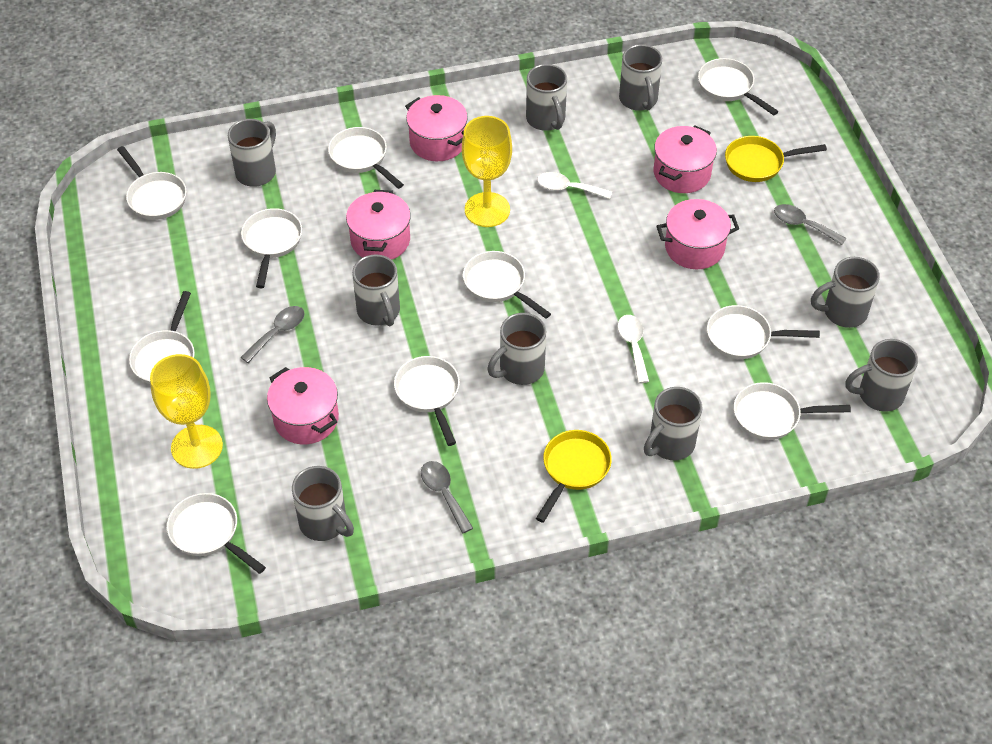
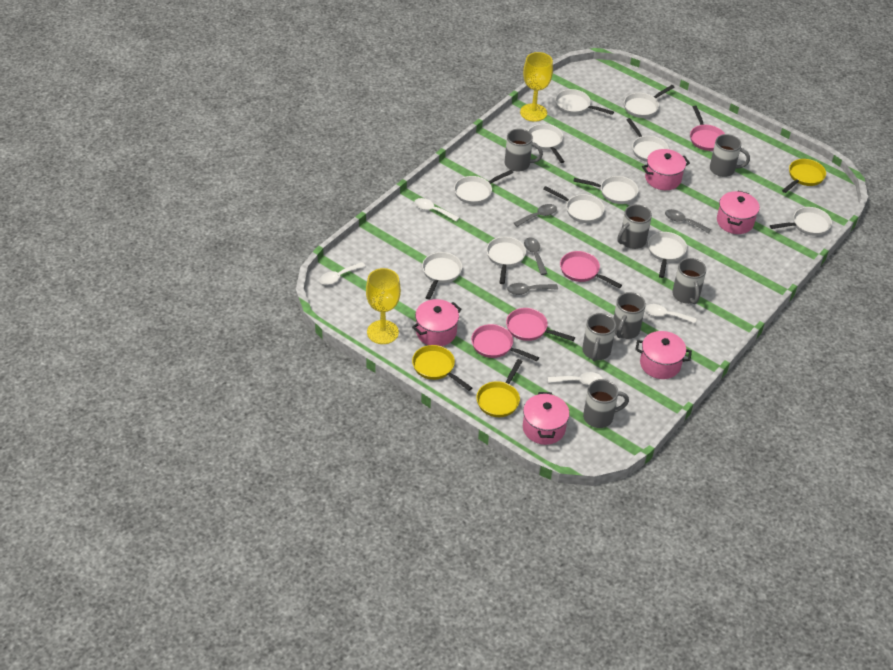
grey mug: 9 -> 7
grey spoon: 3 -> 4
pink pan: 0 -> 4
white pan: 10 -> 11
white spoon: 2 -> 4
yellow pan: 2 -> 3

